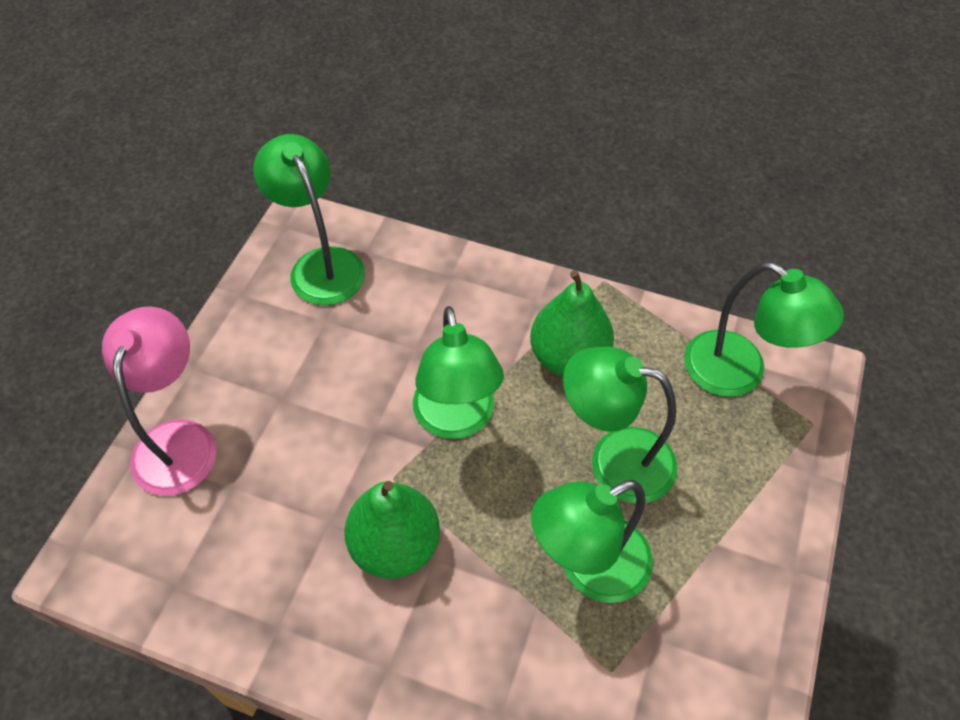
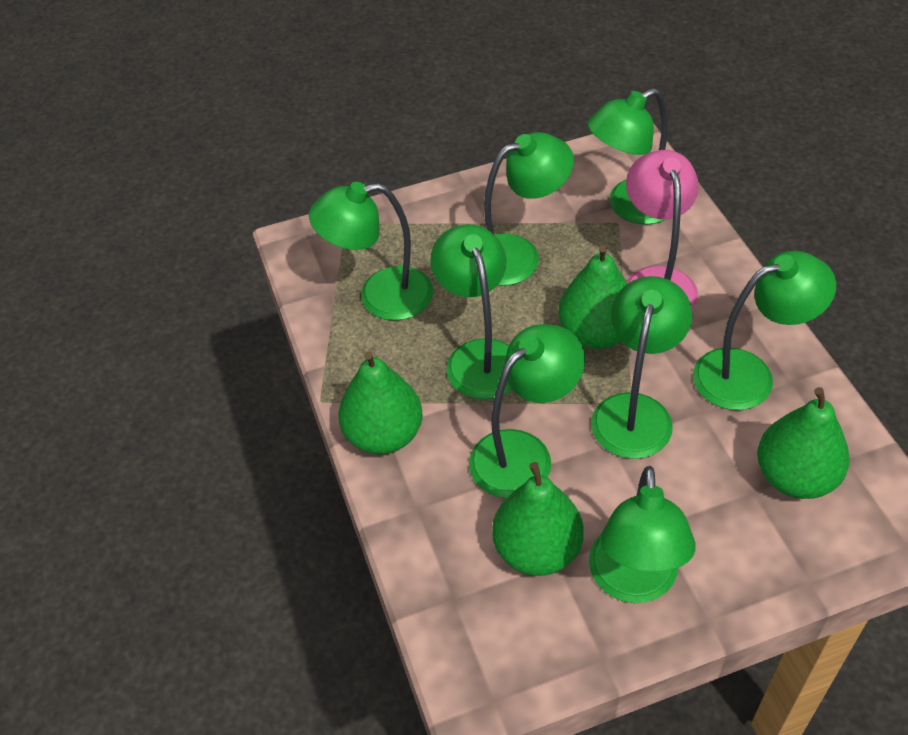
green lamp: 5 -> 8
green pear: 2 -> 4

